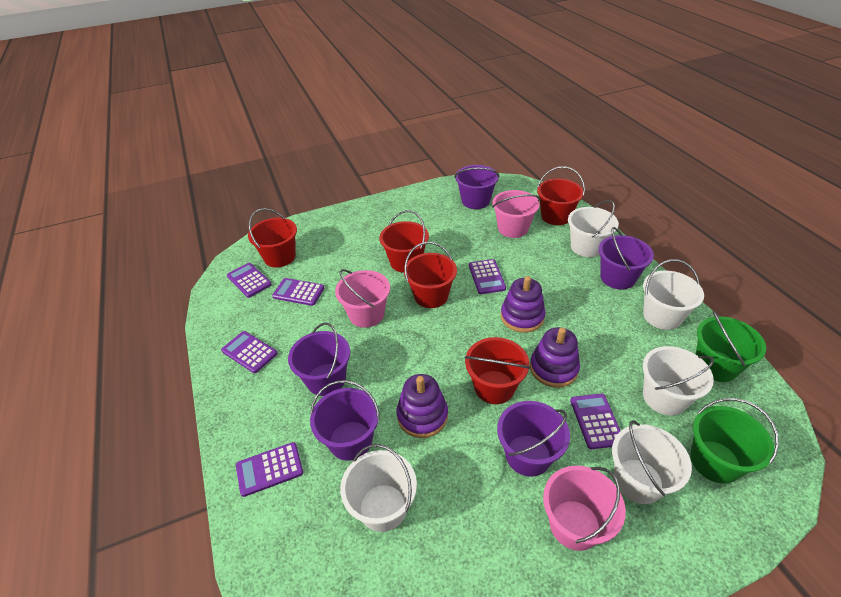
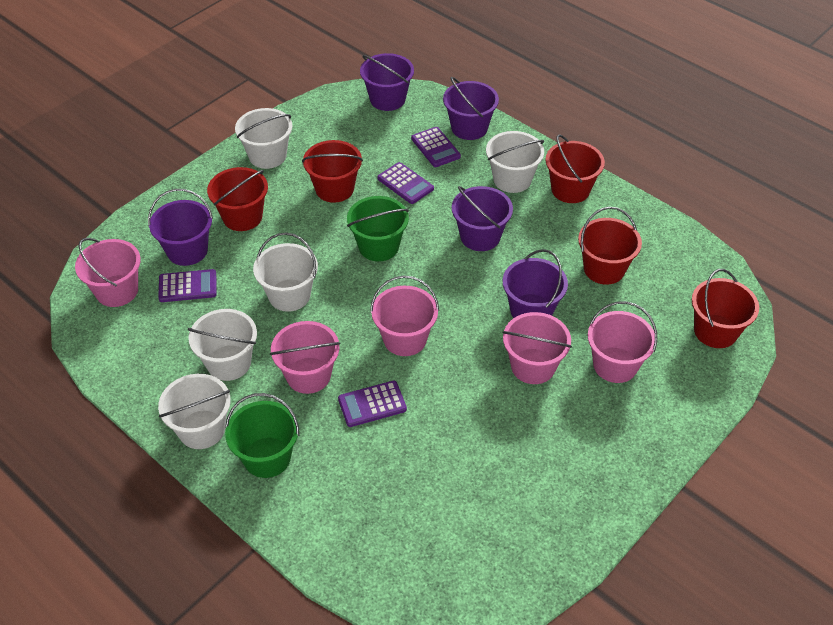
pink bucket: 3 -> 5
purple calculator: 6 -> 4
purple stacking toy: 3 -> 0

